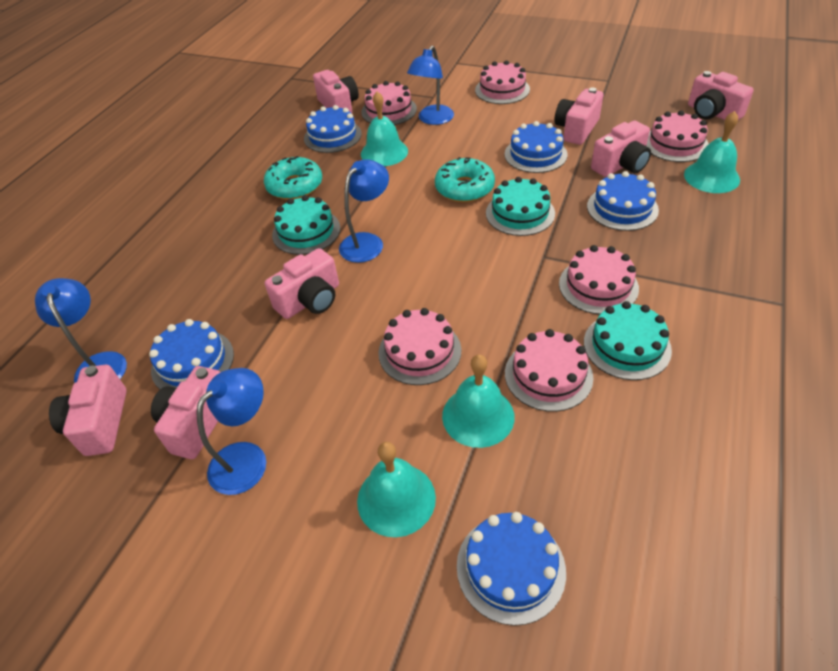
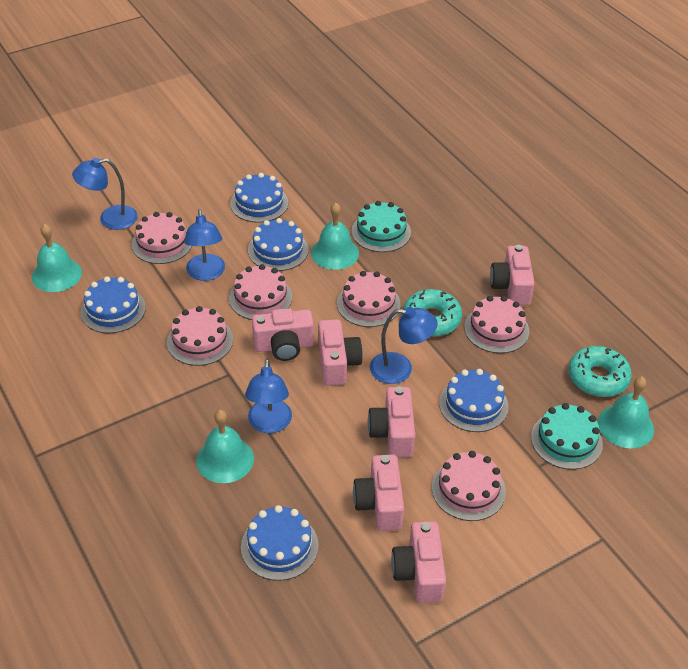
pink camera: 7 -> 6
turquoise cake: 3 -> 2

